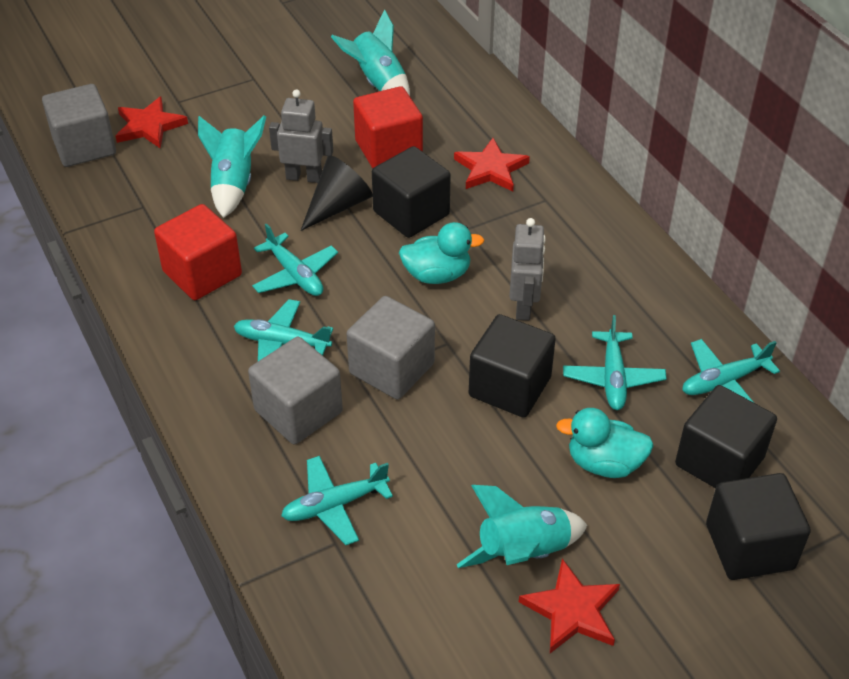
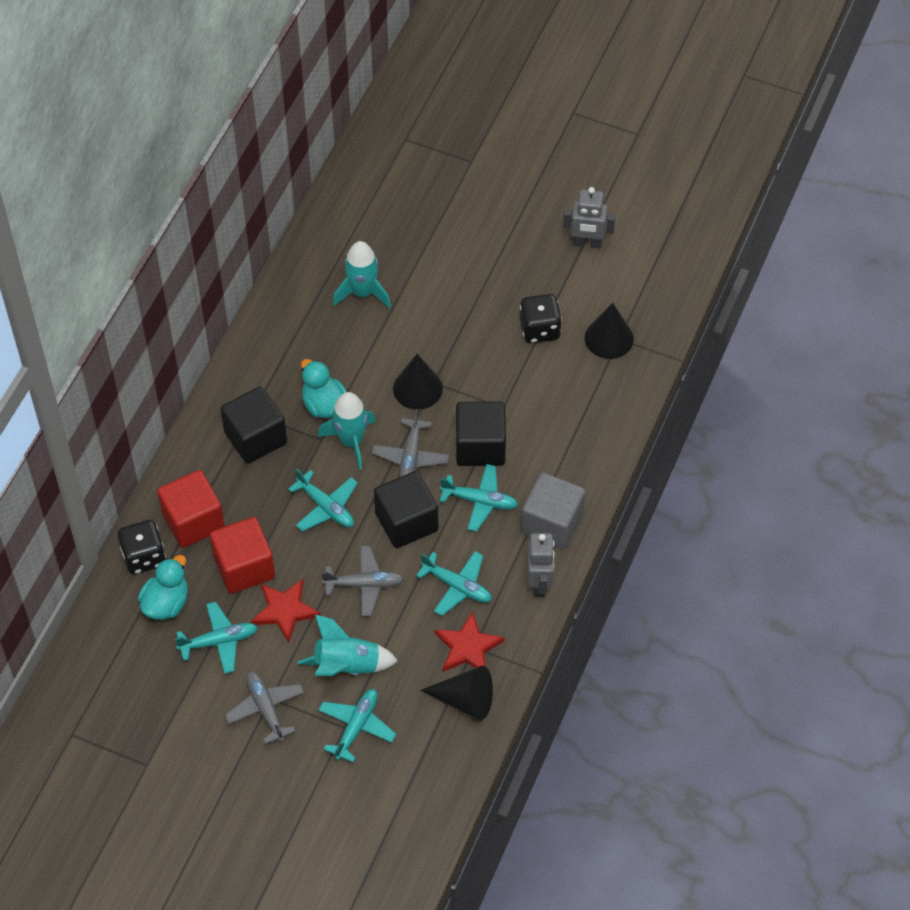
black cone: 1 -> 3
black cube: 4 -> 3
black dice: 0 -> 2
grey cube: 3 -> 1
grey plane: 0 -> 3
red star: 3 -> 2

